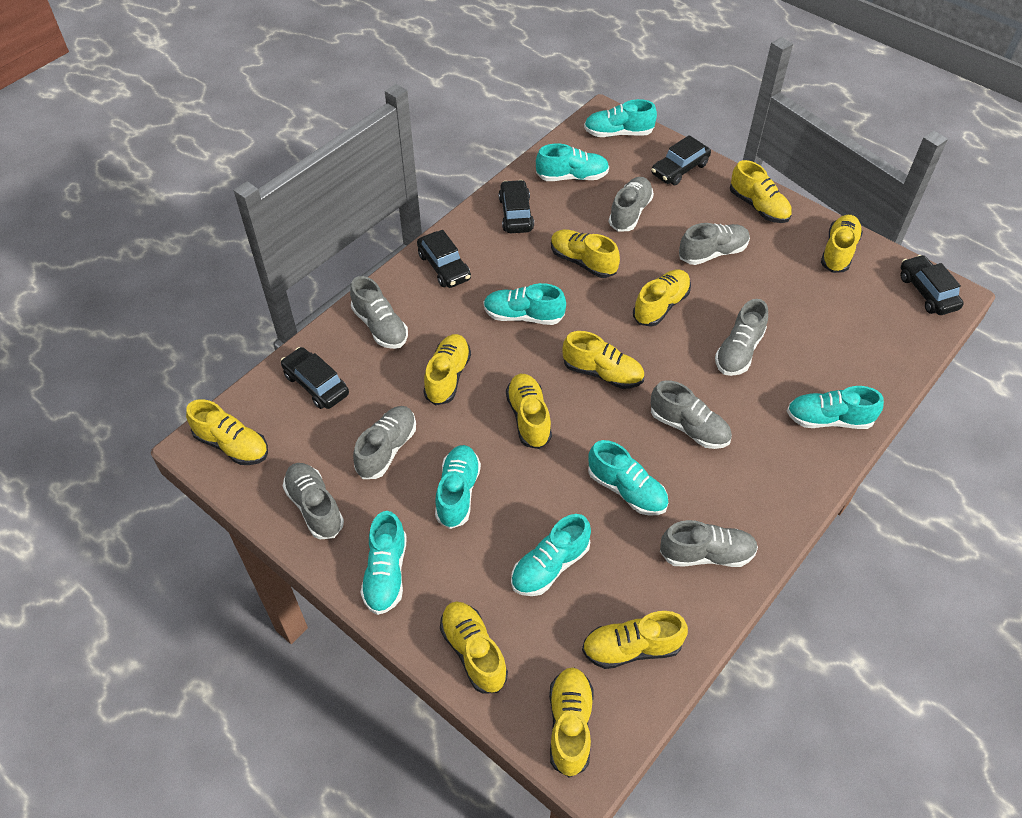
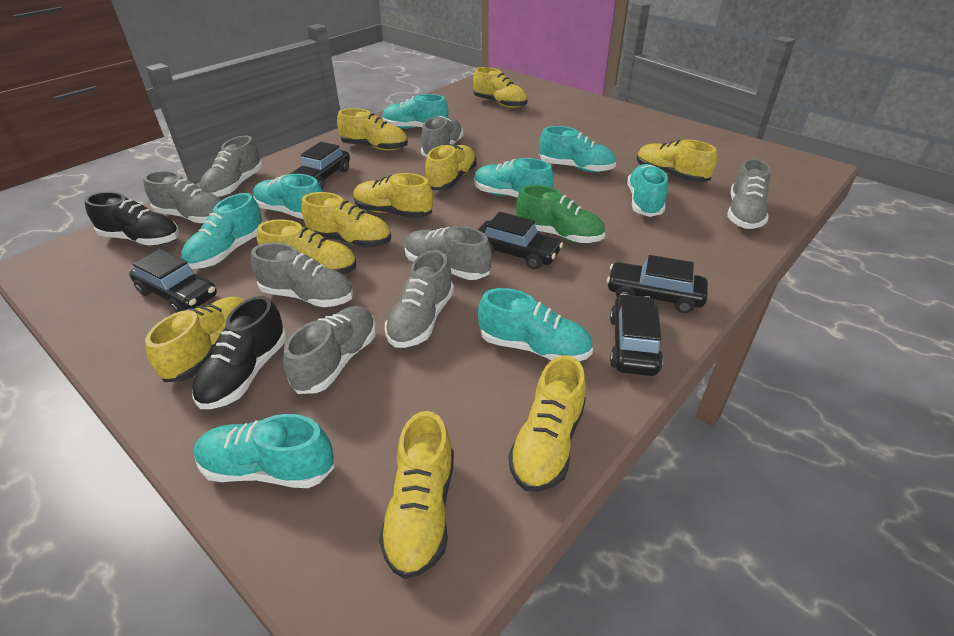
black shoe: 0 -> 2
green shoe: 0 -> 1
yellow shoe: 11 -> 10

